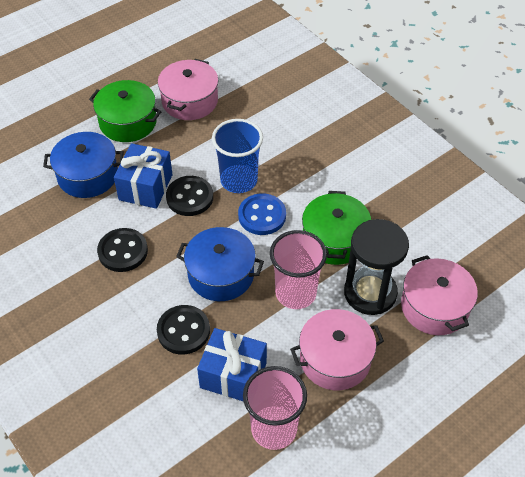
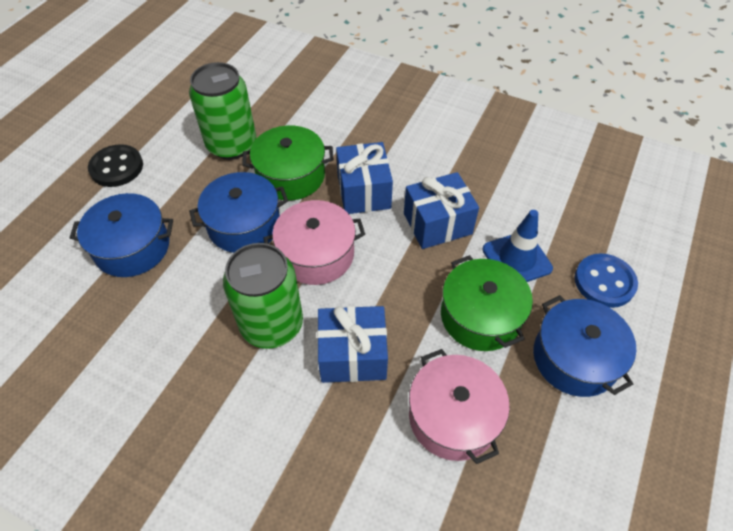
black button: 3 -> 1
black hourglass: 1 -> 0
blue cup: 1 -> 0
blue gift: 2 -> 3
blue pot: 2 -> 3
blue traffic cone: 0 -> 1
green can: 0 -> 2
pink cup: 2 -> 0
pink pot: 3 -> 2

